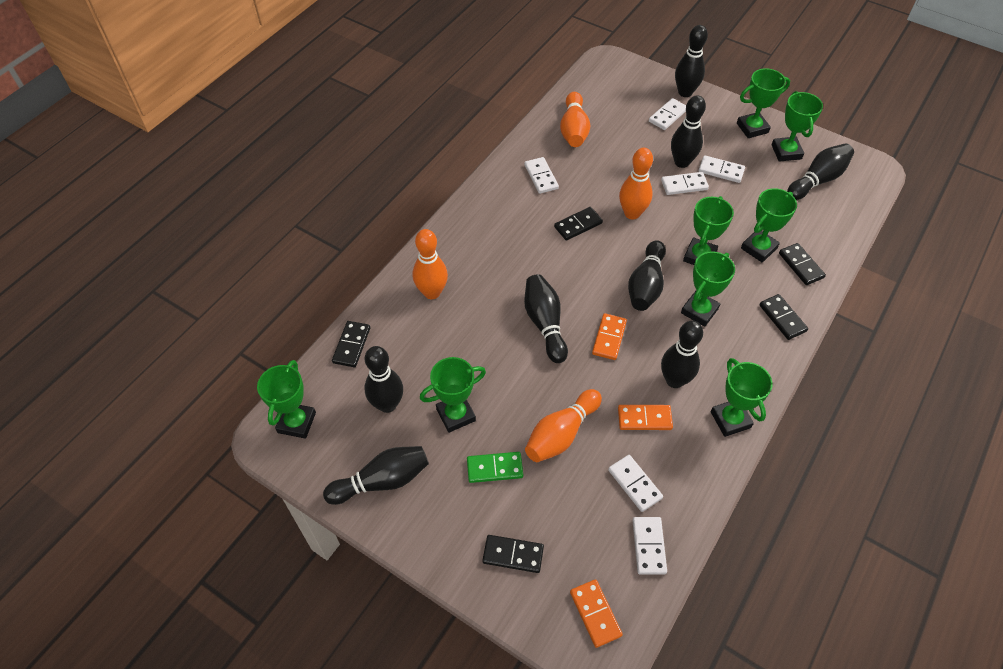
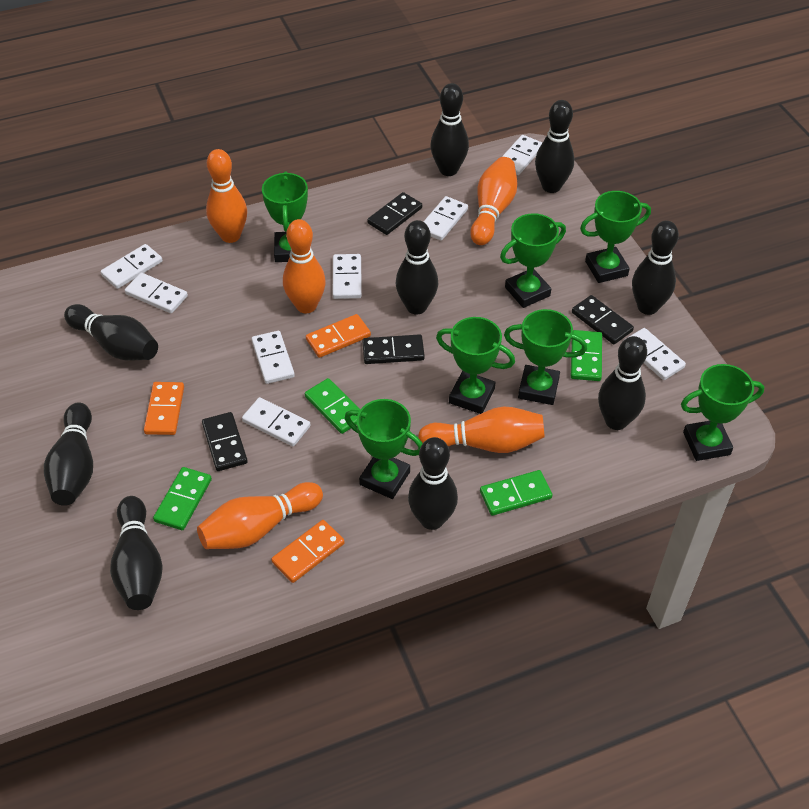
black bowling pin: 8 -> 9
black domino: 5 -> 4
green domino: 1 -> 4
green trophy: 8 -> 7
orange bowling pin: 4 -> 5
white domino: 6 -> 8

